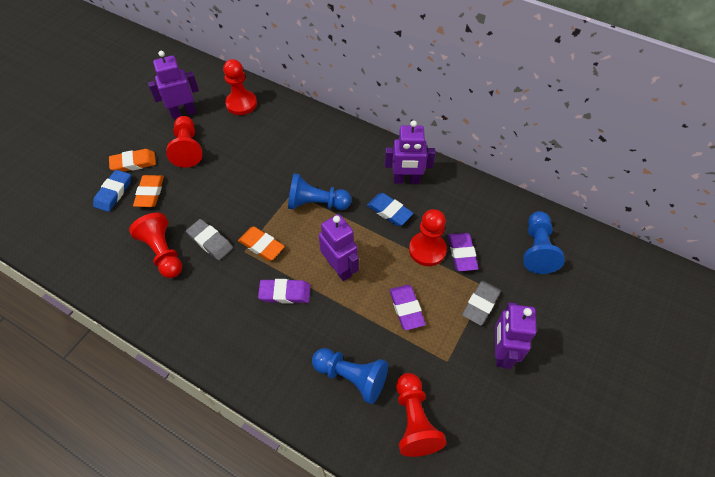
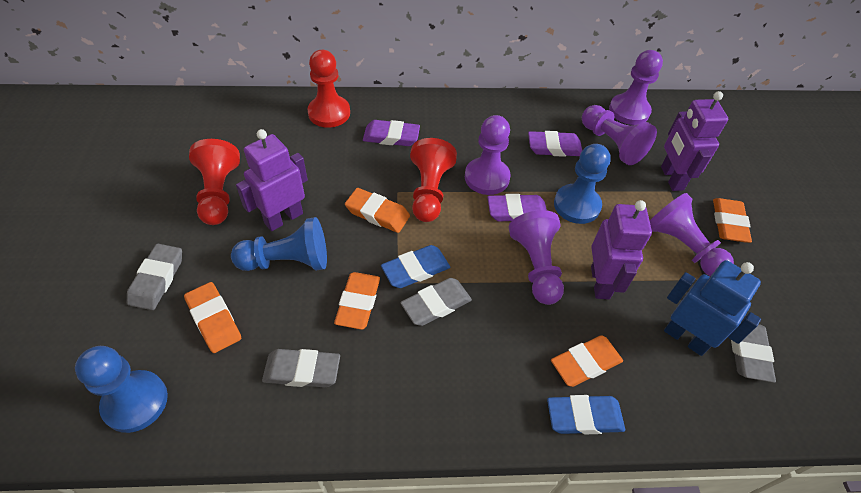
blue robot: 0 -> 1
grey eraser: 2 -> 4
orange eraser: 3 -> 5
purple pawn: 0 -> 5
purple robot: 4 -> 3
red pawn: 5 -> 3

